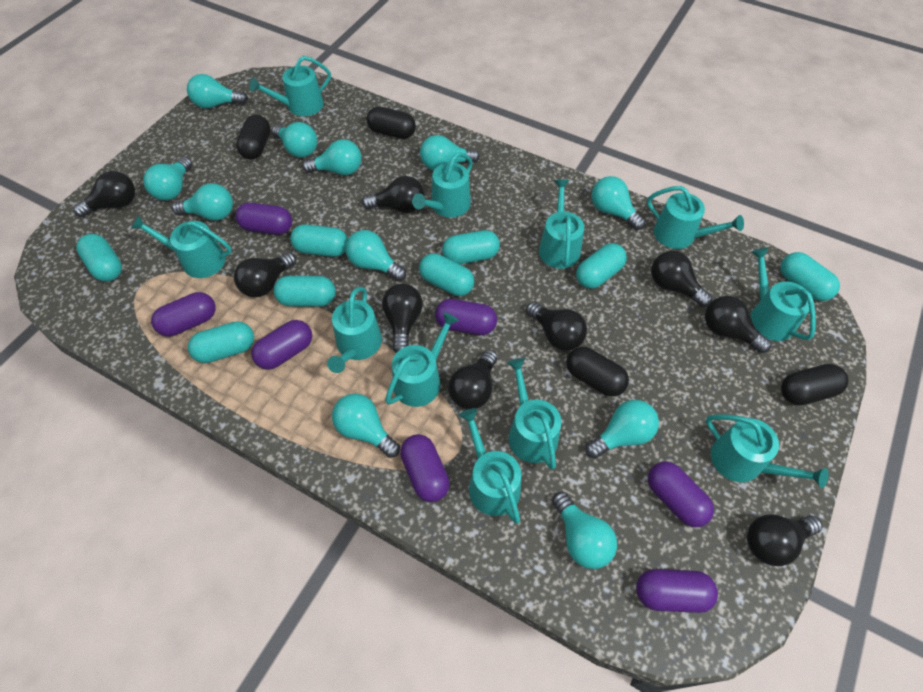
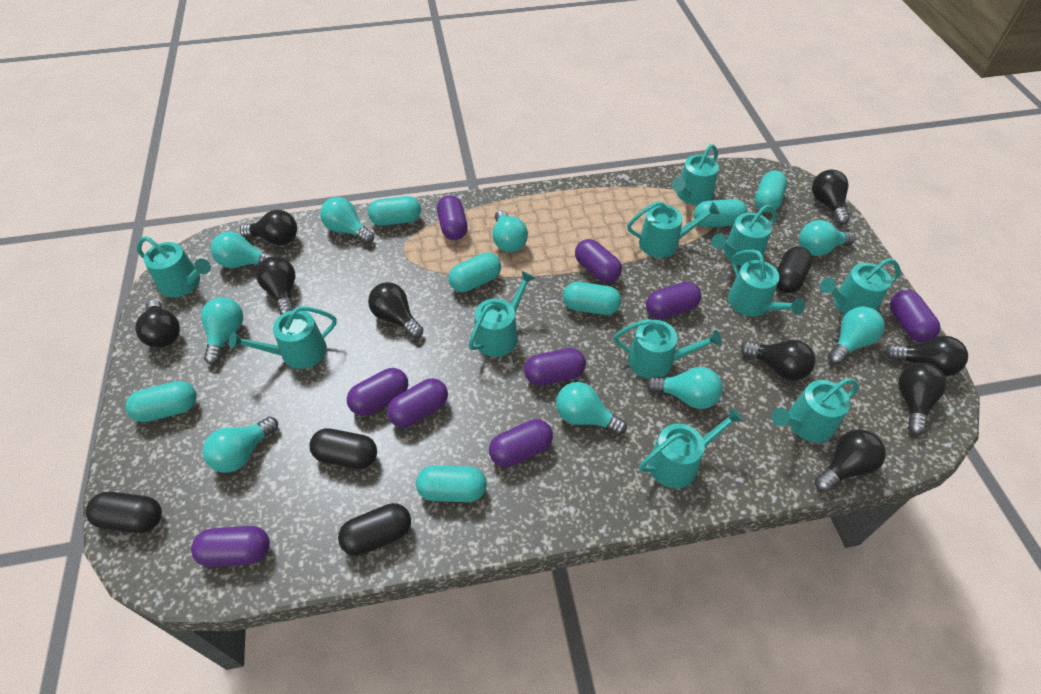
purple capsule: 7 -> 9
turquoise capsule: 8 -> 7
turquoise light bulb: 11 -> 9

